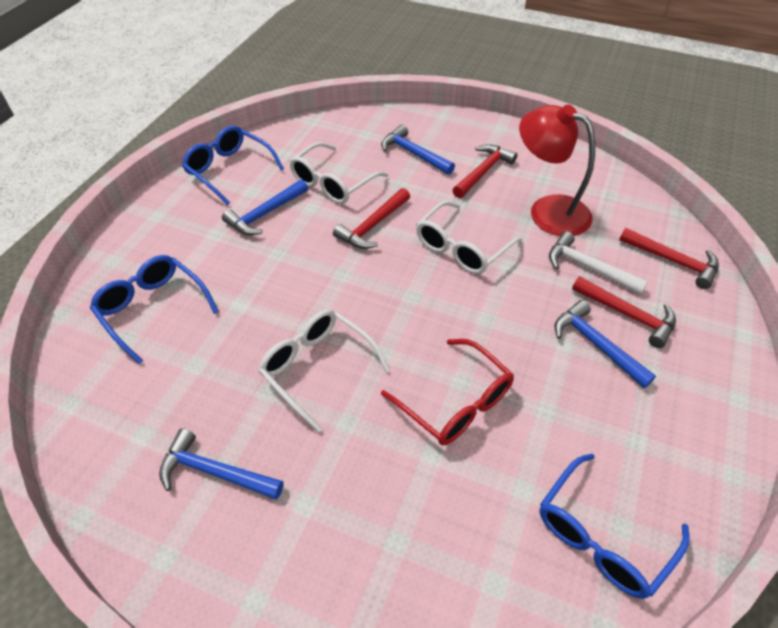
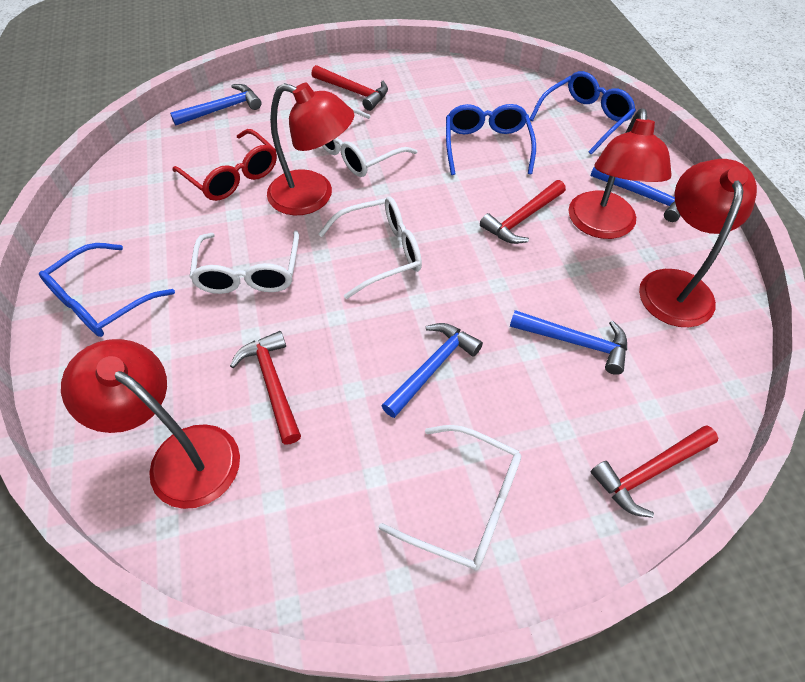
red lamp: 1 -> 4
white glasses: 3 -> 4
white hammer: 1 -> 0

